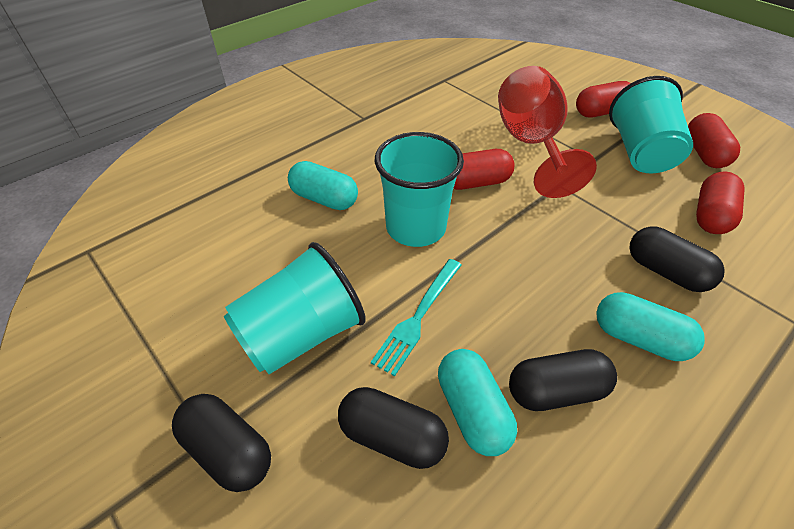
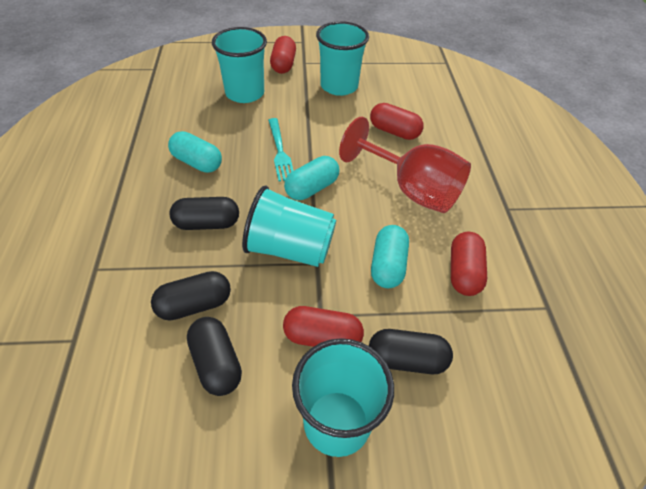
turquoise cup: 3 -> 4

